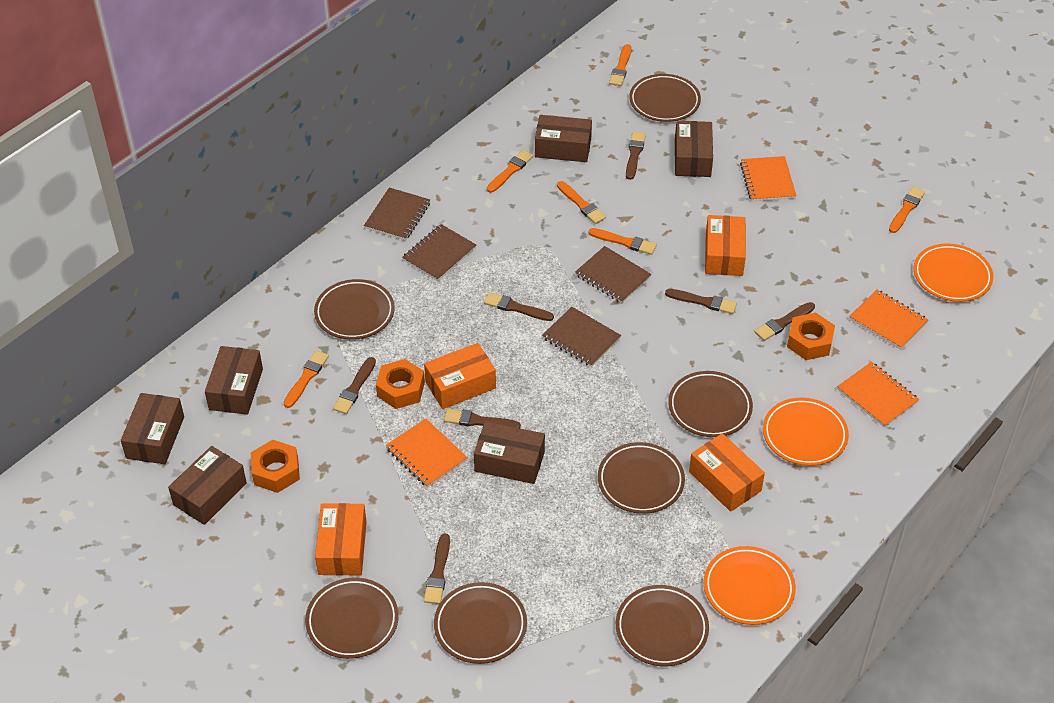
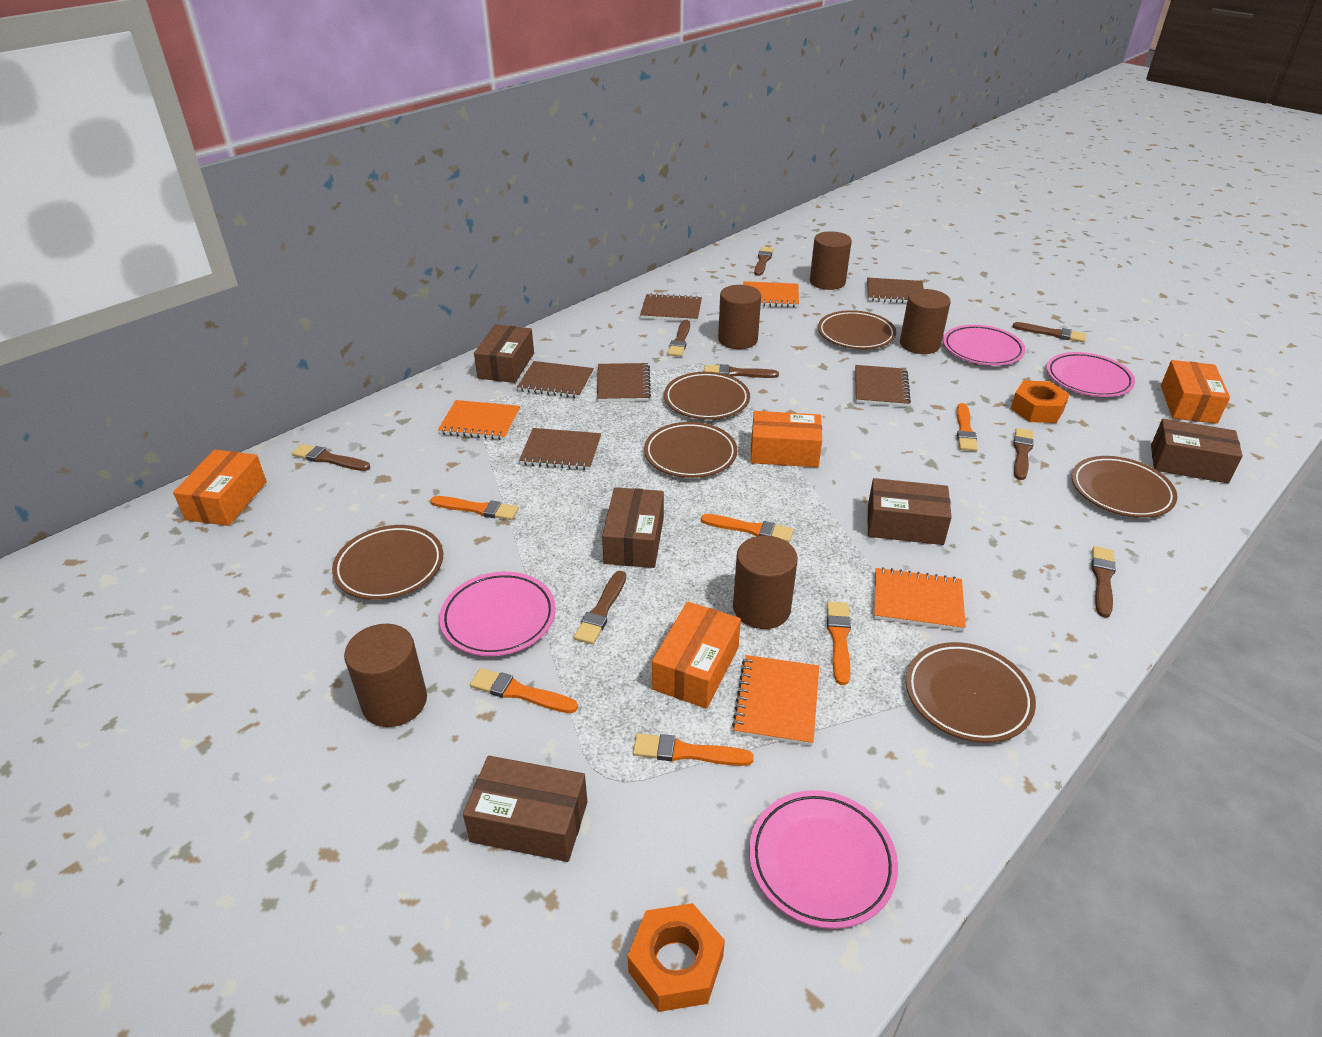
brown box: 6 -> 5
brown brush: 7 -> 8
brown cylinder: 0 -> 5
brown notebook: 4 -> 6
brown plate: 7 -> 6
orange nut: 3 -> 2
orange plate: 3 -> 0
pink plate: 0 -> 4

